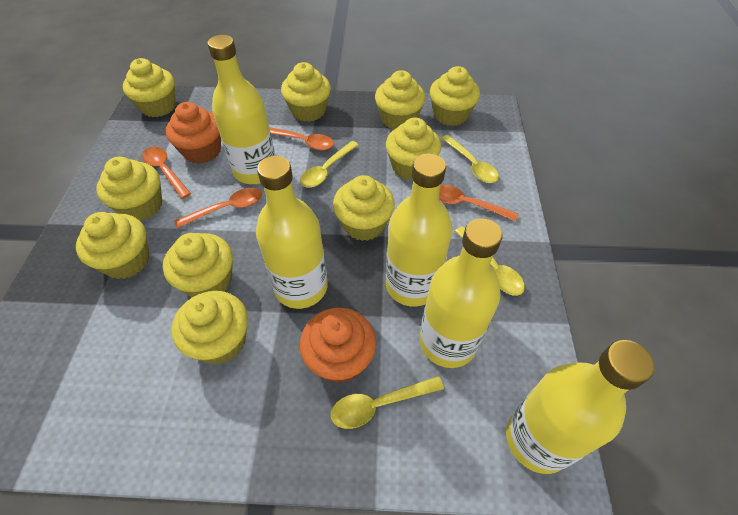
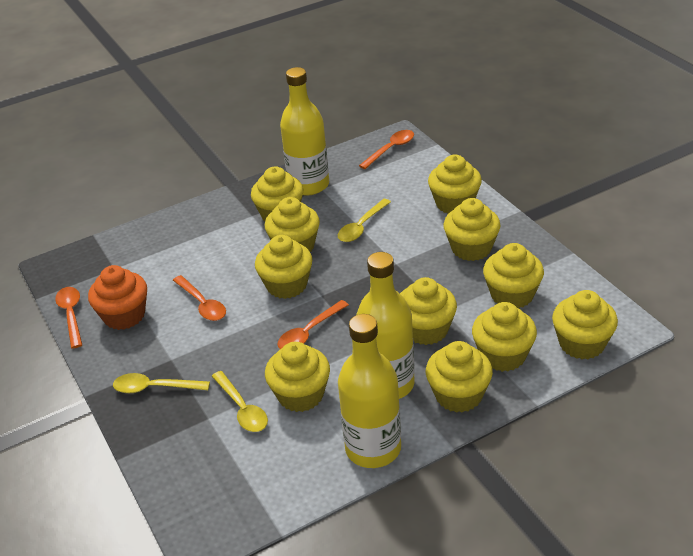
orange cupcake: 2 -> 1
yellow bottle: 5 -> 3
yellow cupcake: 10 -> 11
yellow spoon: 4 -> 3

